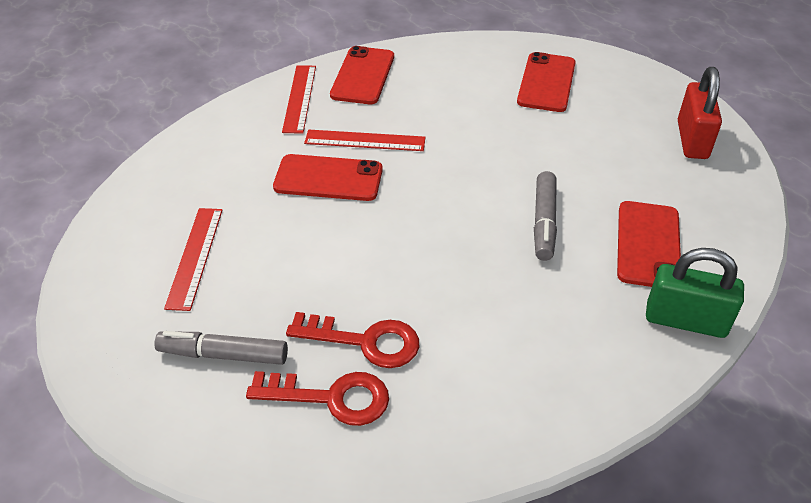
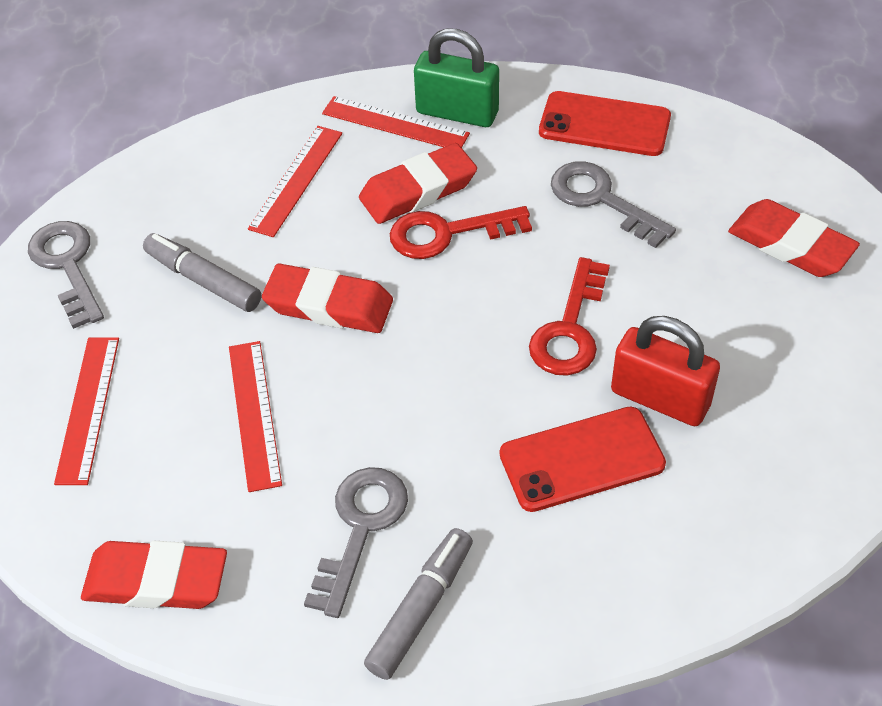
grey key: 0 -> 3
red eraser: 0 -> 4
red phone: 4 -> 2
red ruler: 3 -> 4

